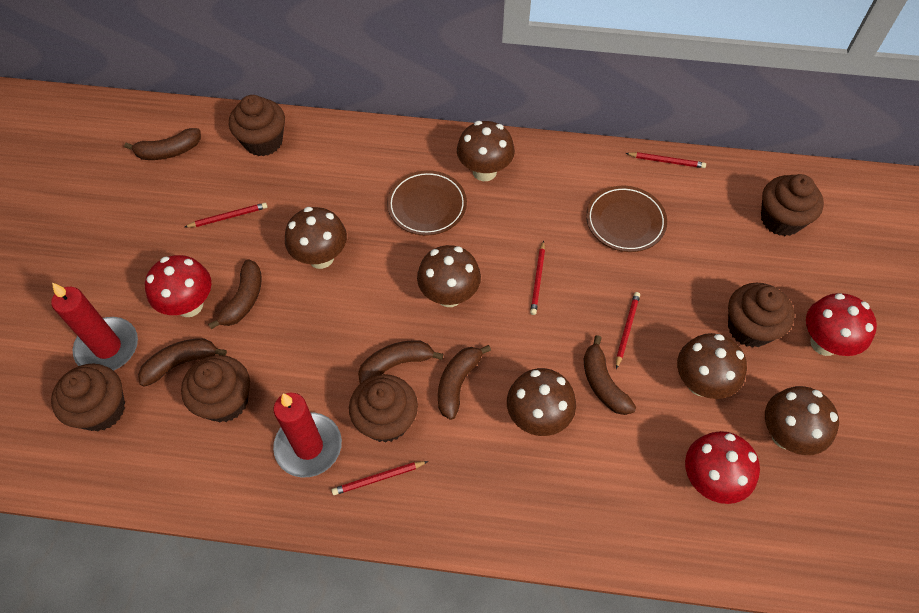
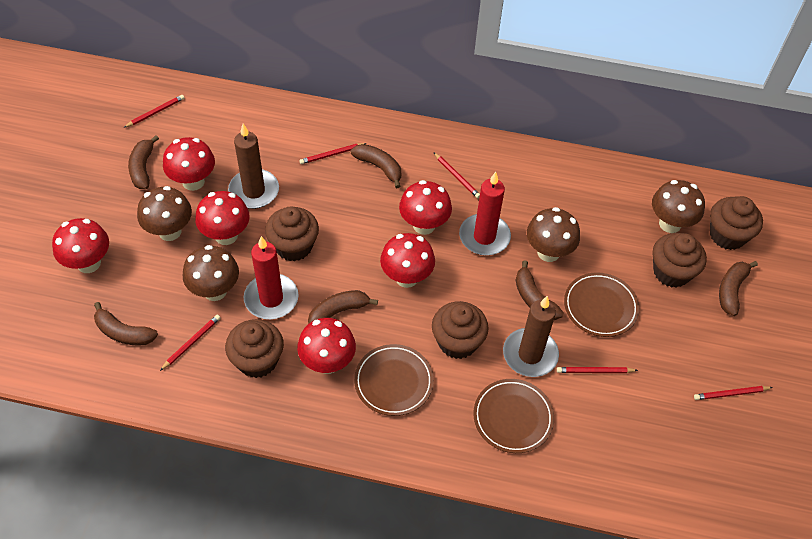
brown candle: 0 -> 2
brown cupcake: 6 -> 5
brown mushroom: 6 -> 4
brown plate: 2 -> 3
red mushroom: 3 -> 6
red pencil: 5 -> 6

